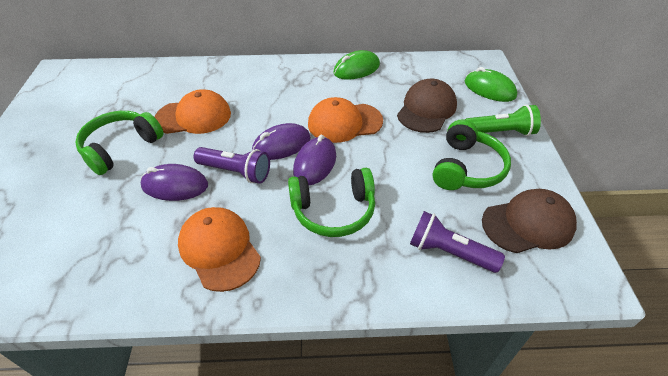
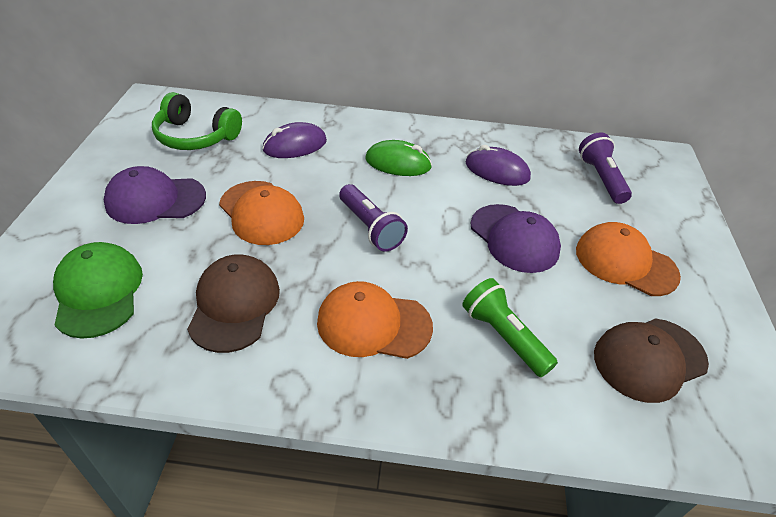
green cap: 0 -> 1
green headphones: 3 -> 1
green mouse: 2 -> 1
purple cap: 0 -> 2
purple mouse: 3 -> 2

